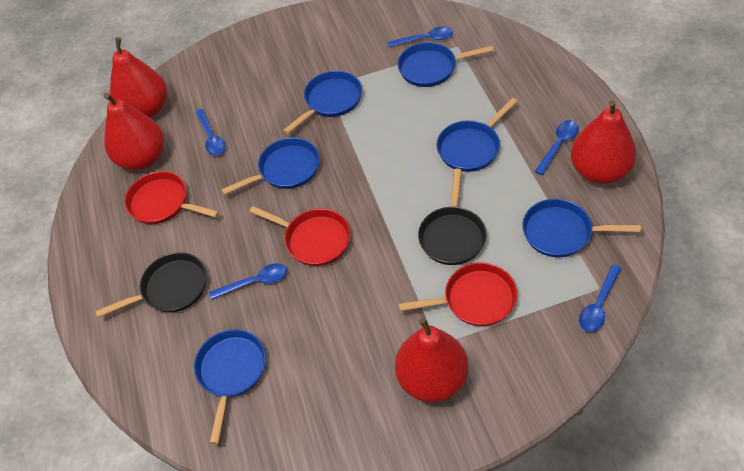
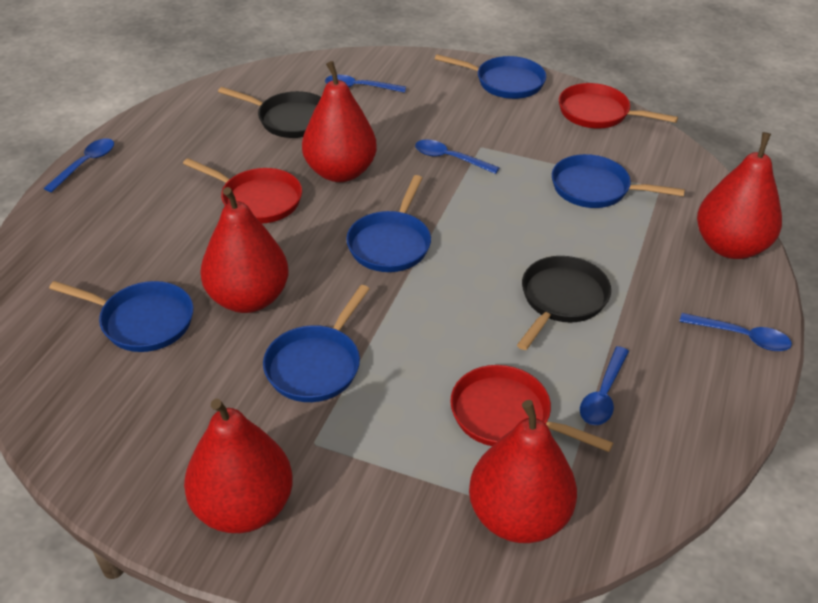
blue pan: 6 -> 5
red pear: 4 -> 5

